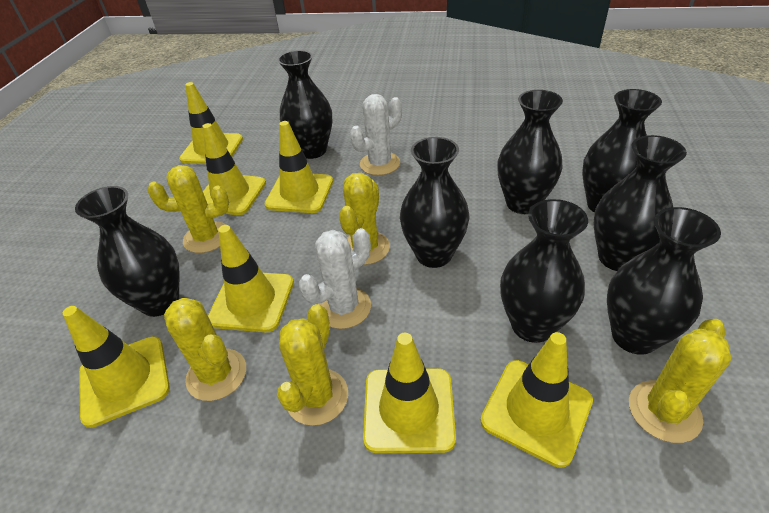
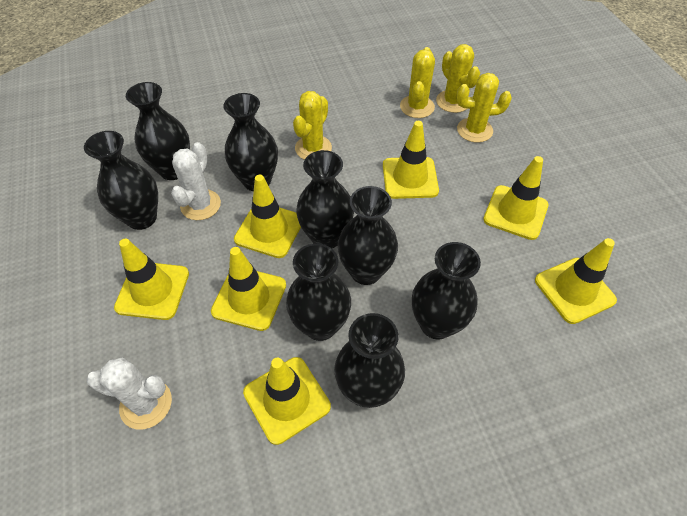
yellow cactus: 5 -> 4

